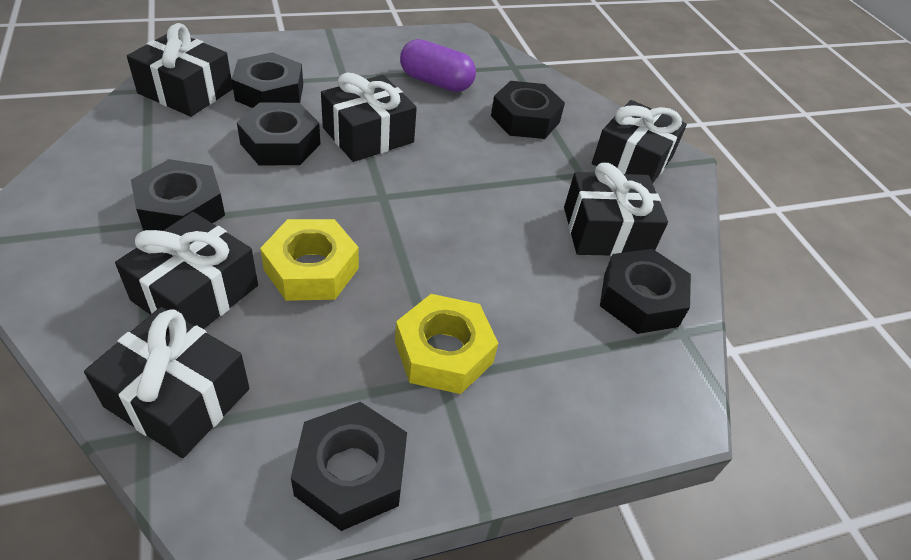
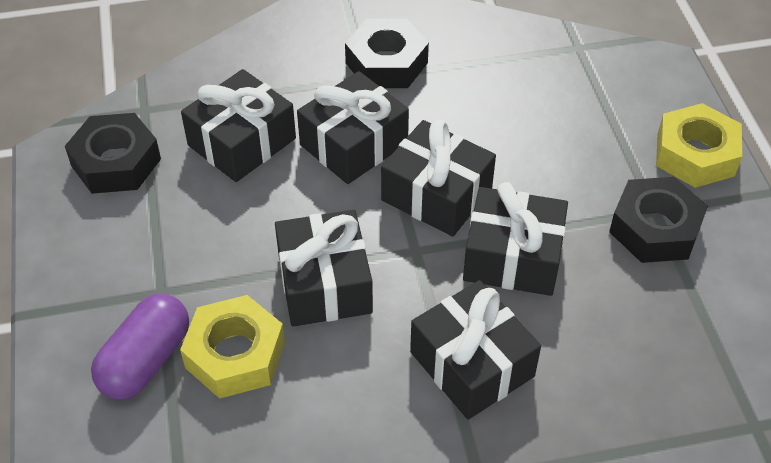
black nut: 6 -> 3

